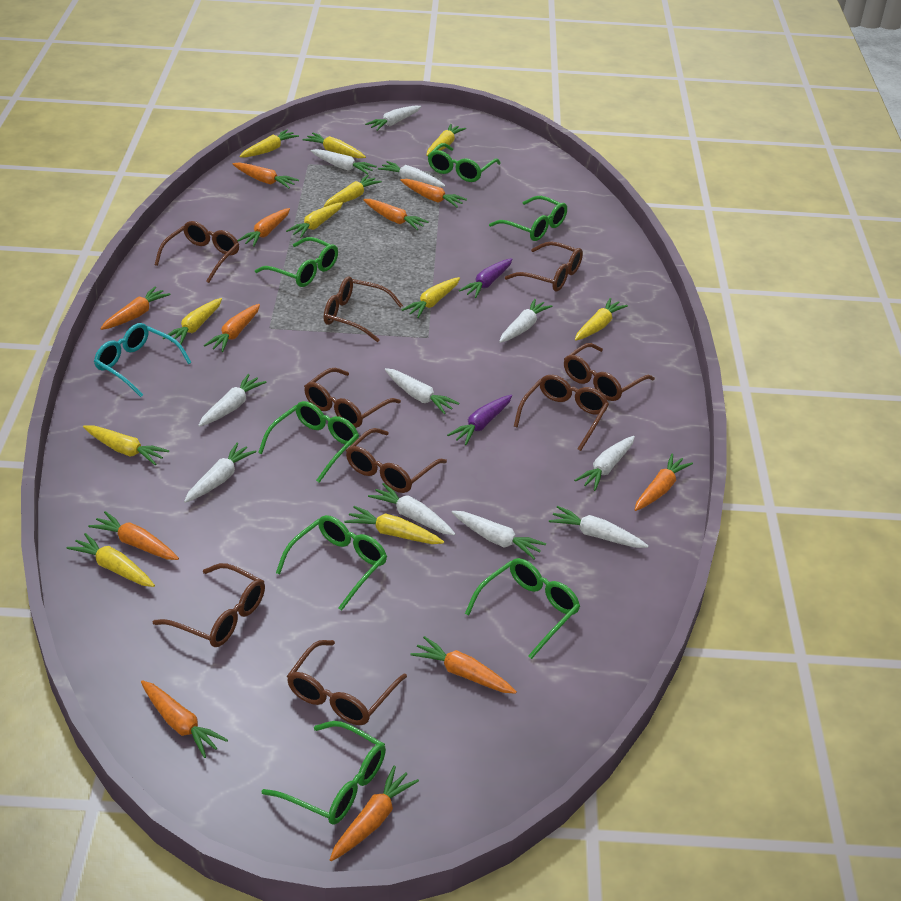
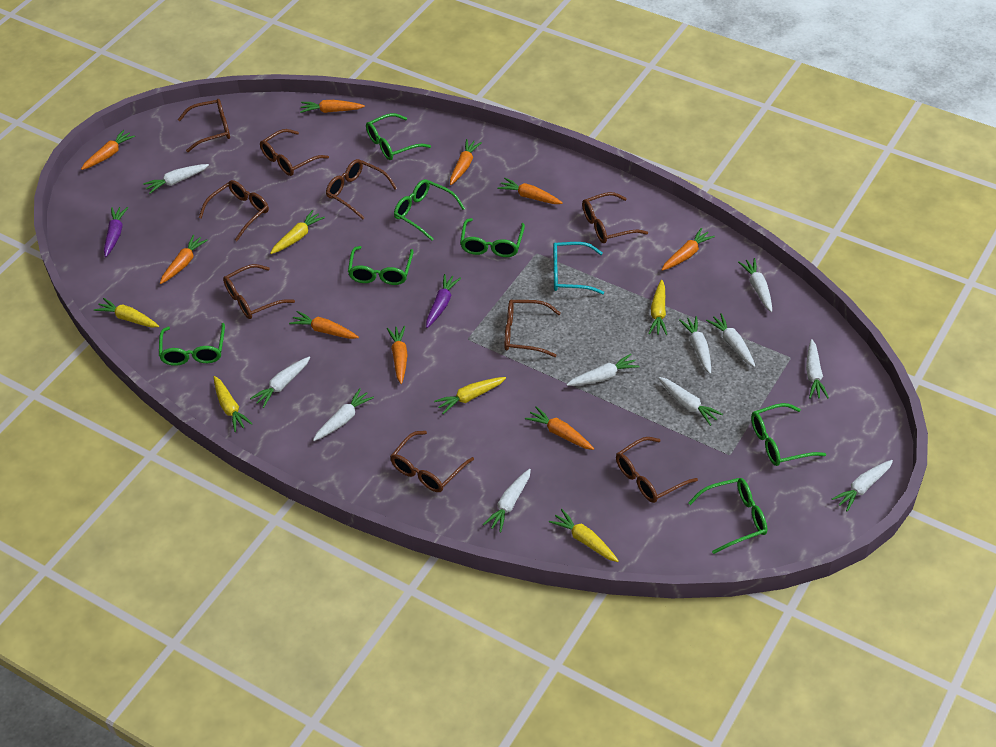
orange carrot: 11 -> 9
yellow carrot: 11 -> 6

